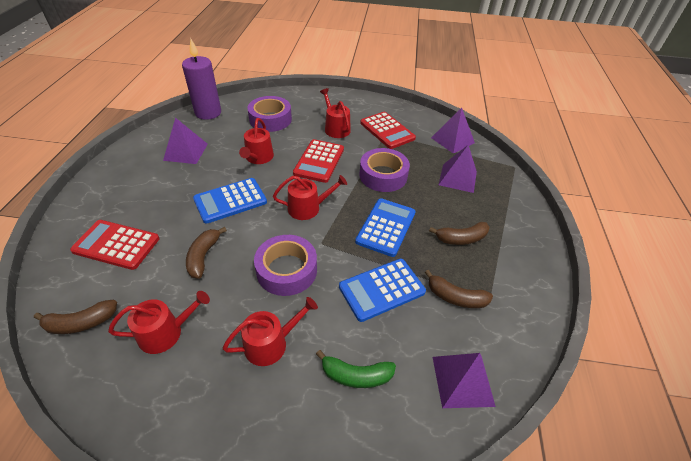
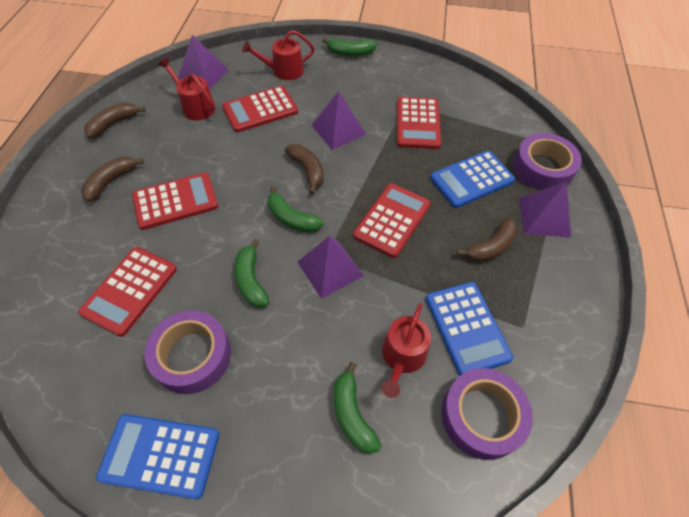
green banana: 1 -> 4
purple candle: 1 -> 0
red calculator: 3 -> 5
red watering can: 5 -> 3

